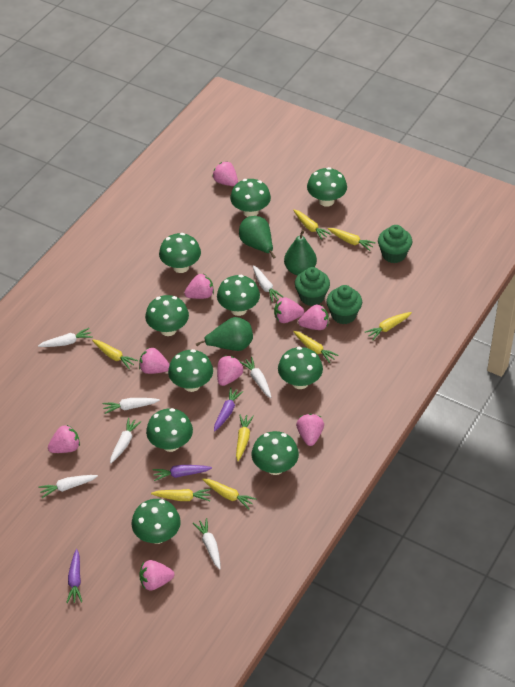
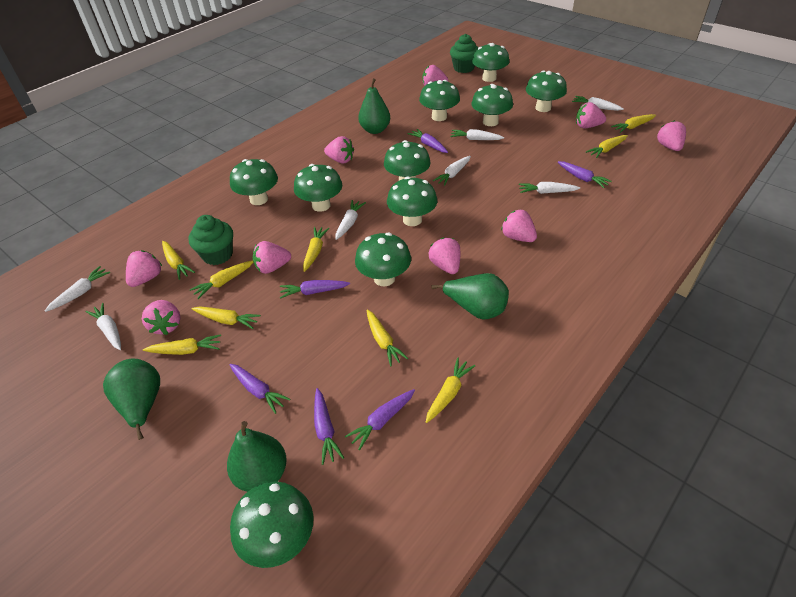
green cupcake: 3 -> 2
green pear: 3 -> 4
purple carrot: 3 -> 6
yellow carrot: 8 -> 9

